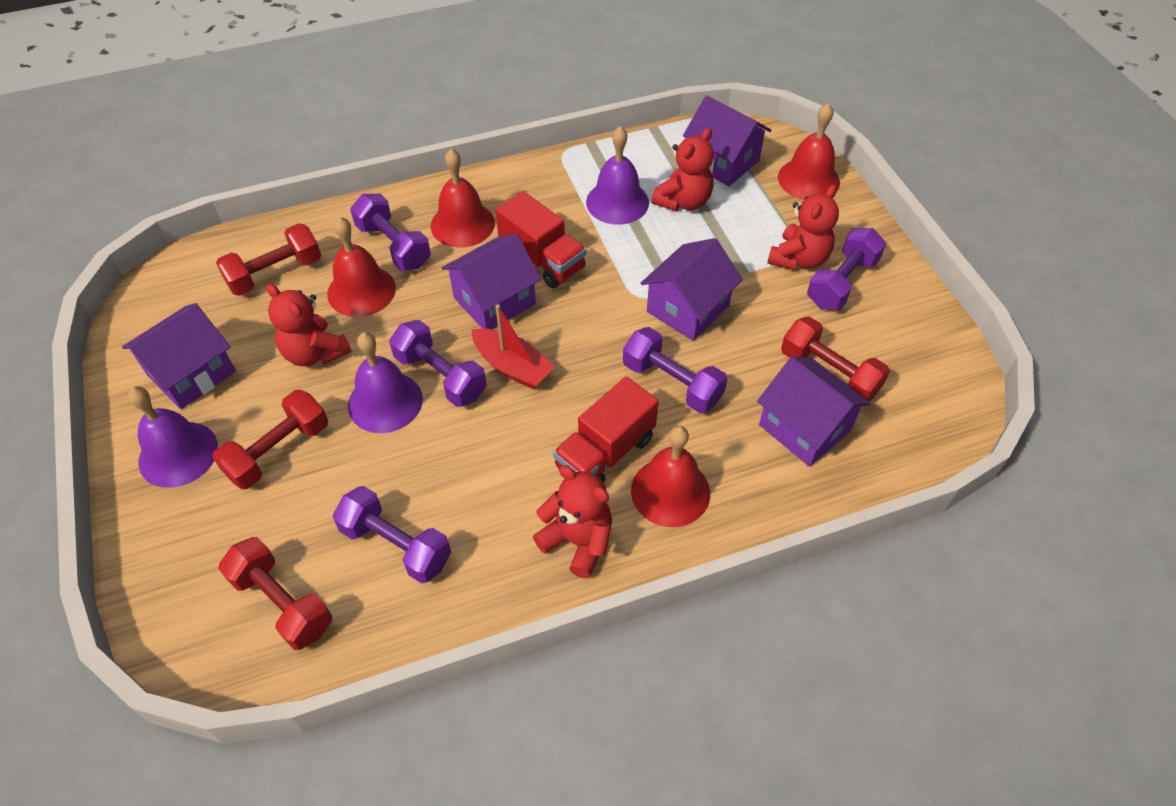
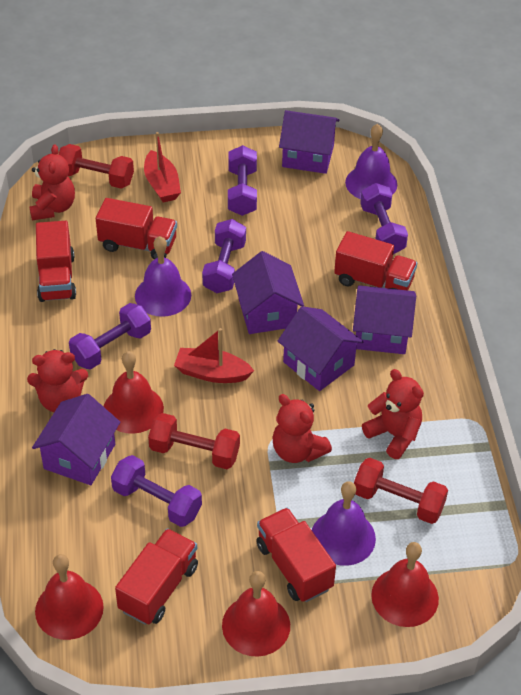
red boat: 1 -> 2
red dumbbell: 4 -> 3
red truck: 2 -> 5

